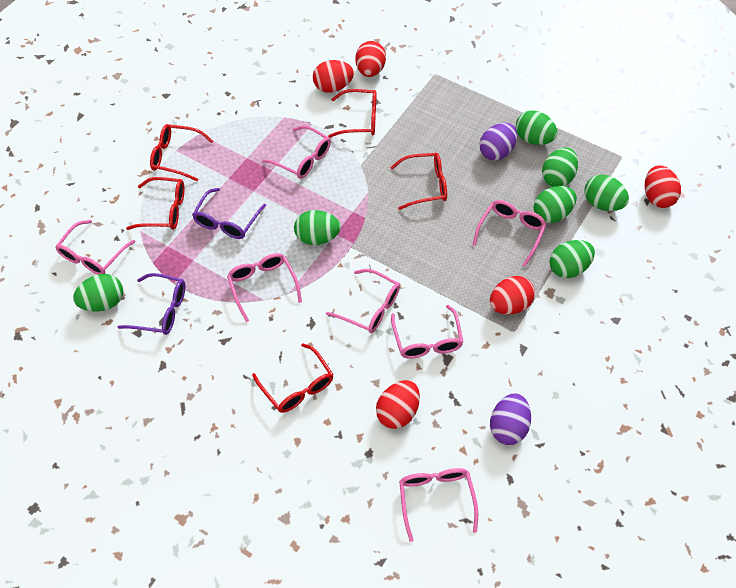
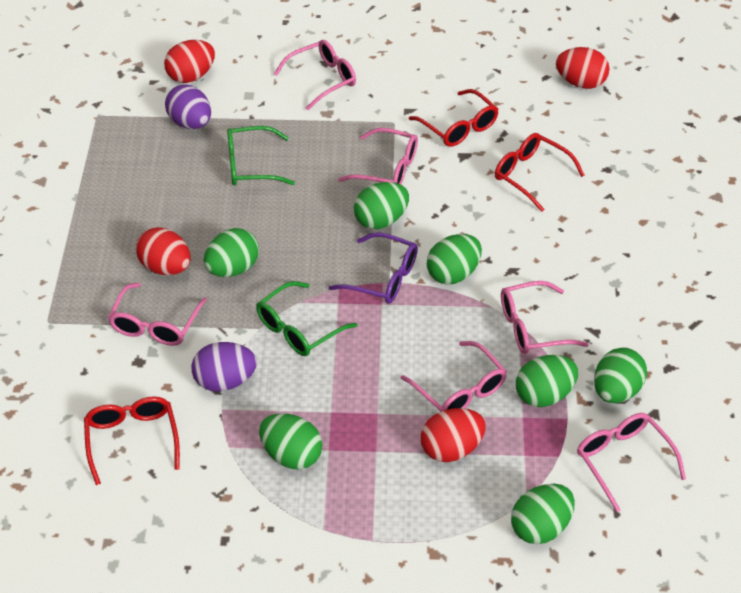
green glasses: 0 -> 2
pink glasses: 7 -> 6
purple glasses: 2 -> 1
red egg: 5 -> 4
red glasses: 5 -> 3

